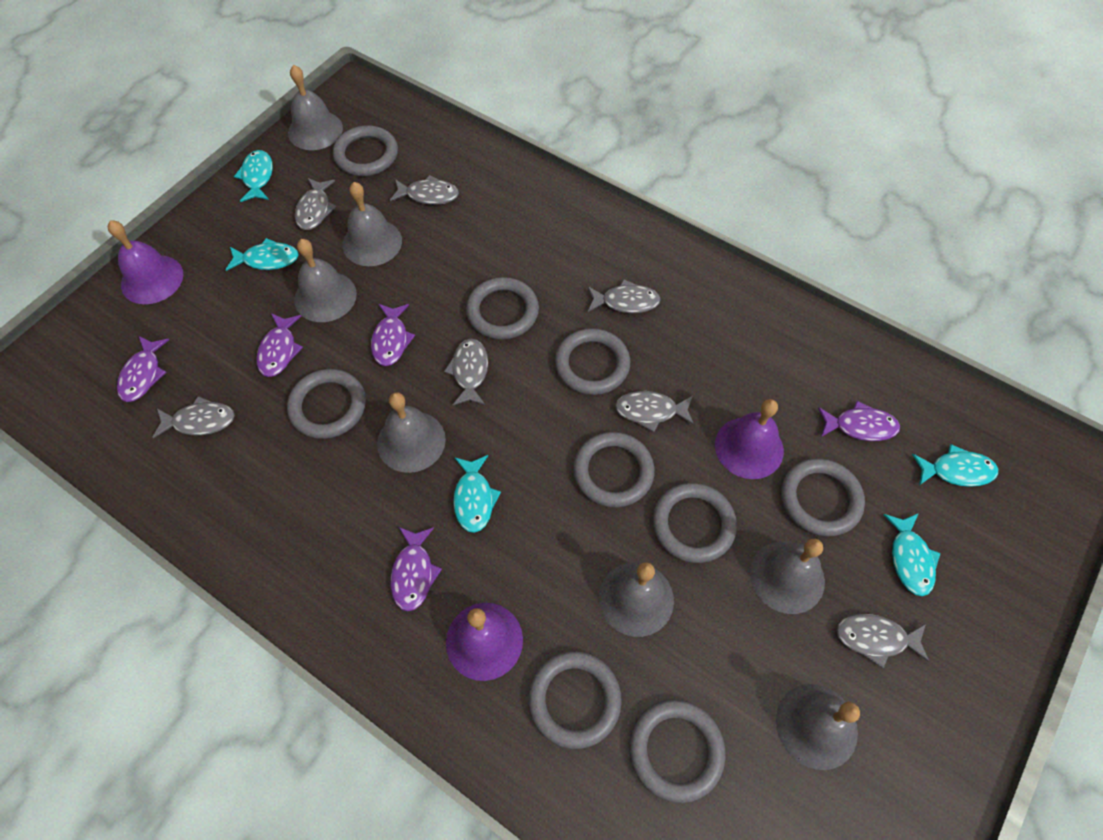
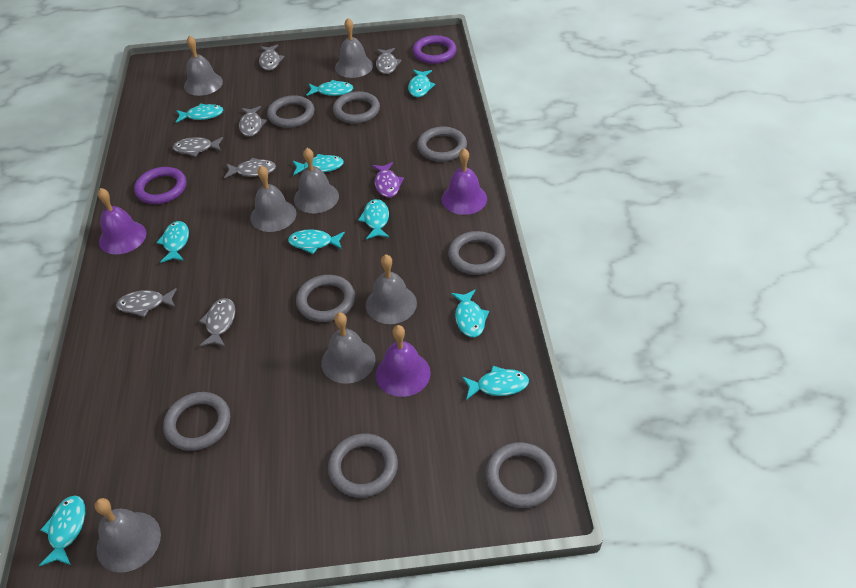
grey ring: 9 -> 8
purple fish: 5 -> 1
purple ring: 0 -> 2
turquoise fish: 5 -> 10

